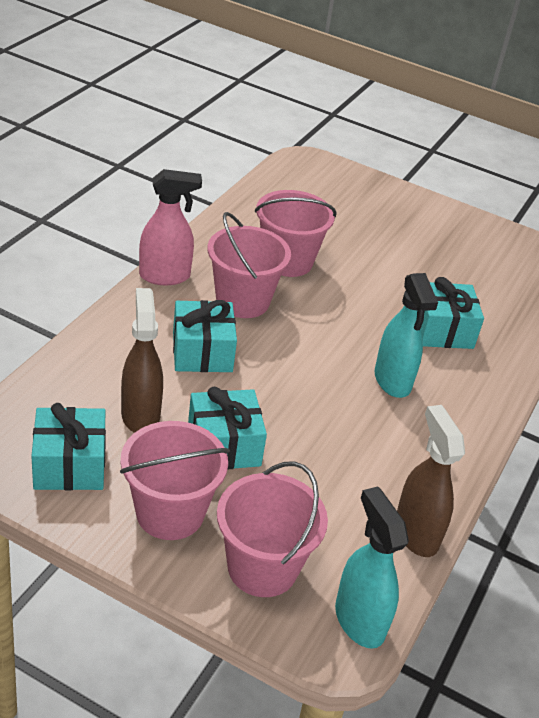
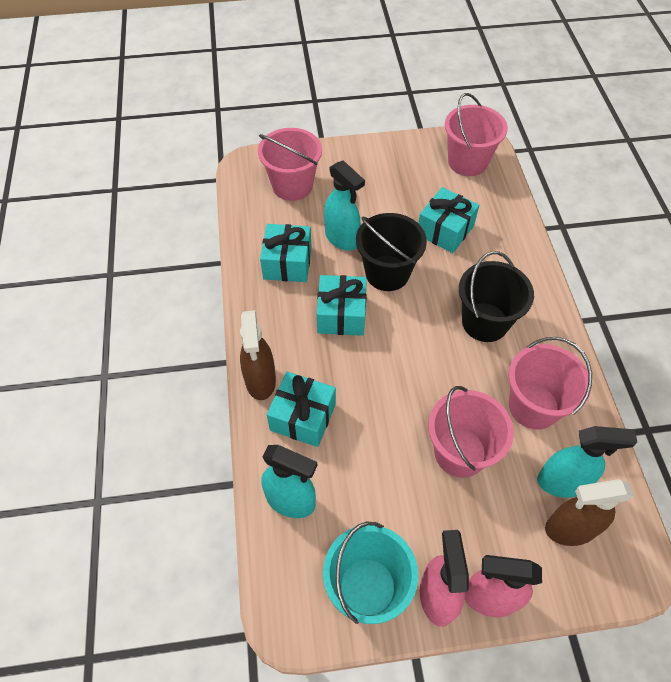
black bucket: 0 -> 2
pink spray bottle: 1 -> 2
turquoise bucket: 0 -> 1
turquoise spray bottle: 2 -> 3

